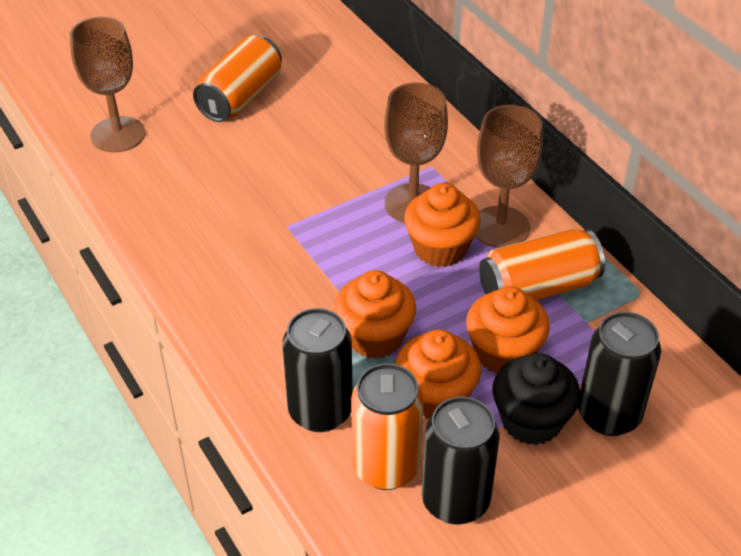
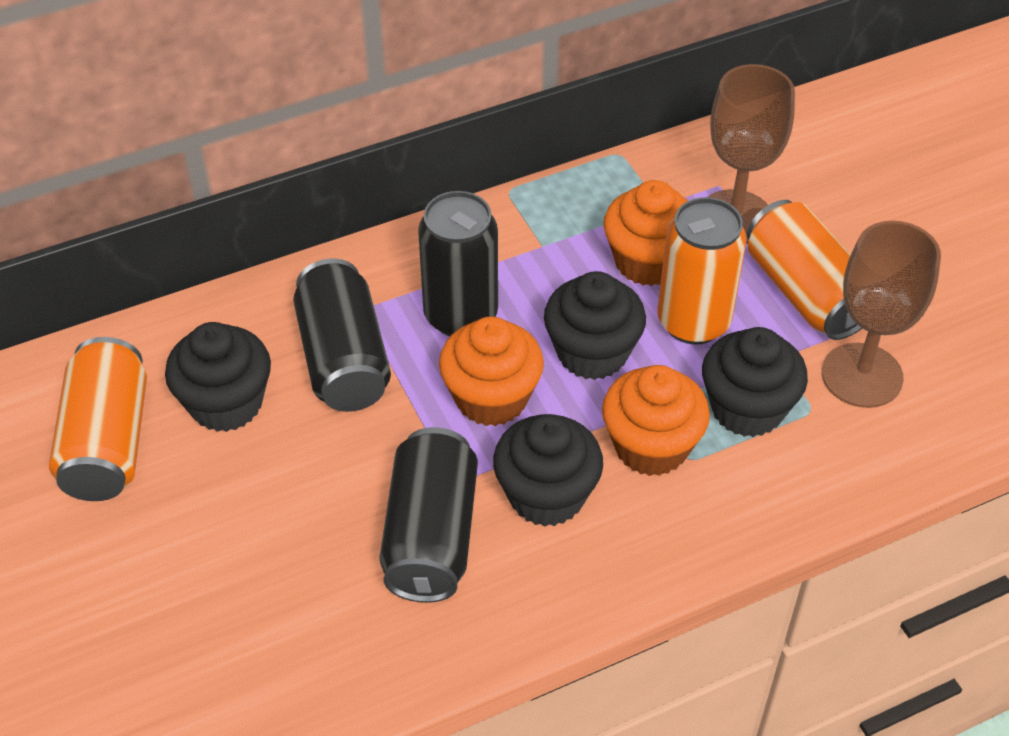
black cupcake: 1 -> 4
brown goblet: 3 -> 2
orange cupcake: 4 -> 3

